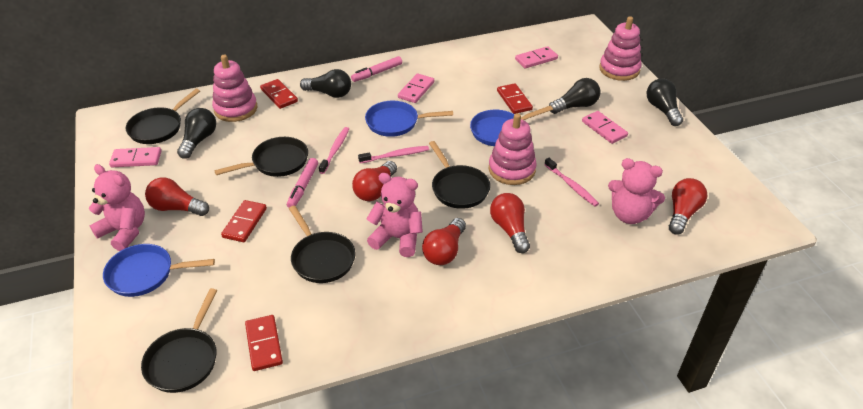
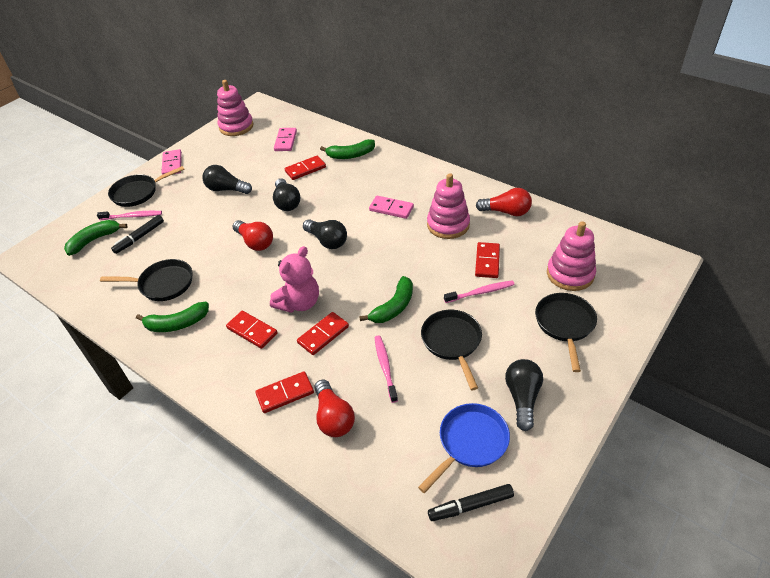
black marker: 0 -> 2
black pan: 5 -> 4
blue pan: 3 -> 1
green banana: 0 -> 4
pink domino: 4 -> 3
pink marker: 2 -> 0
pink teddy bear: 3 -> 1
red domino: 4 -> 5
red light bulb: 5 -> 3

